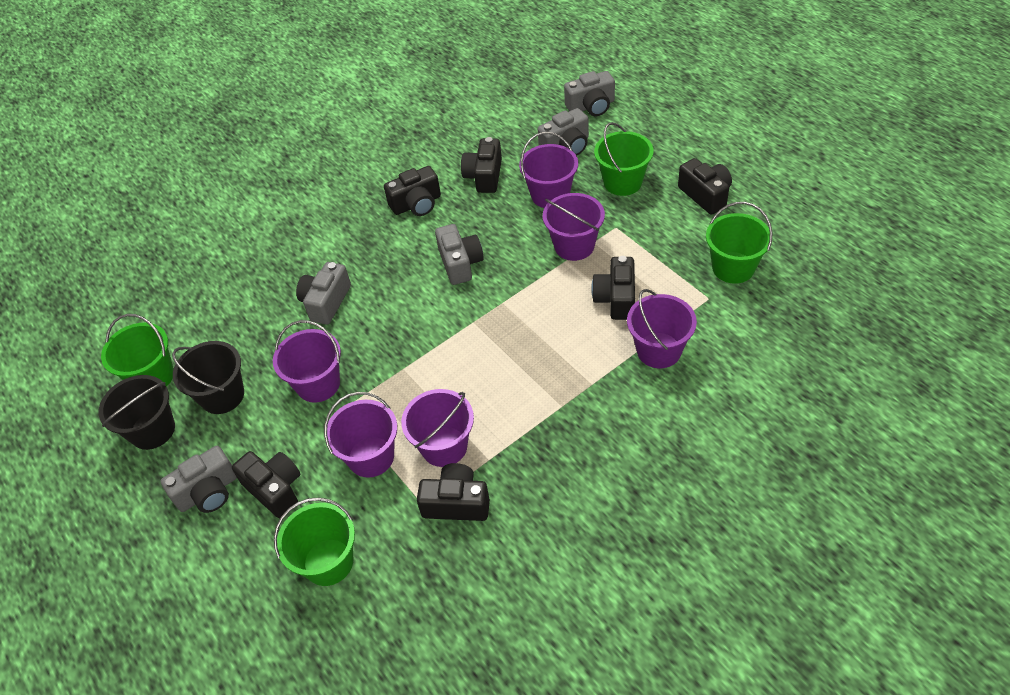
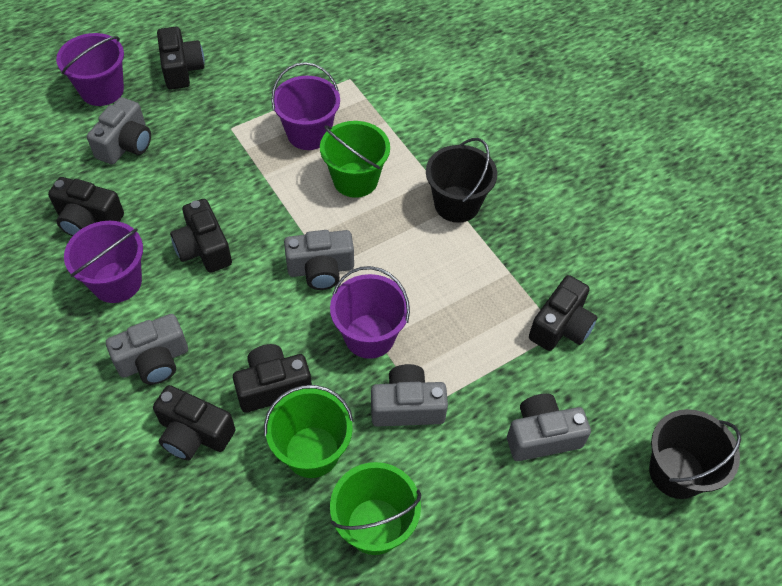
green bucket: 4 -> 3
purple bucket: 6 -> 4

